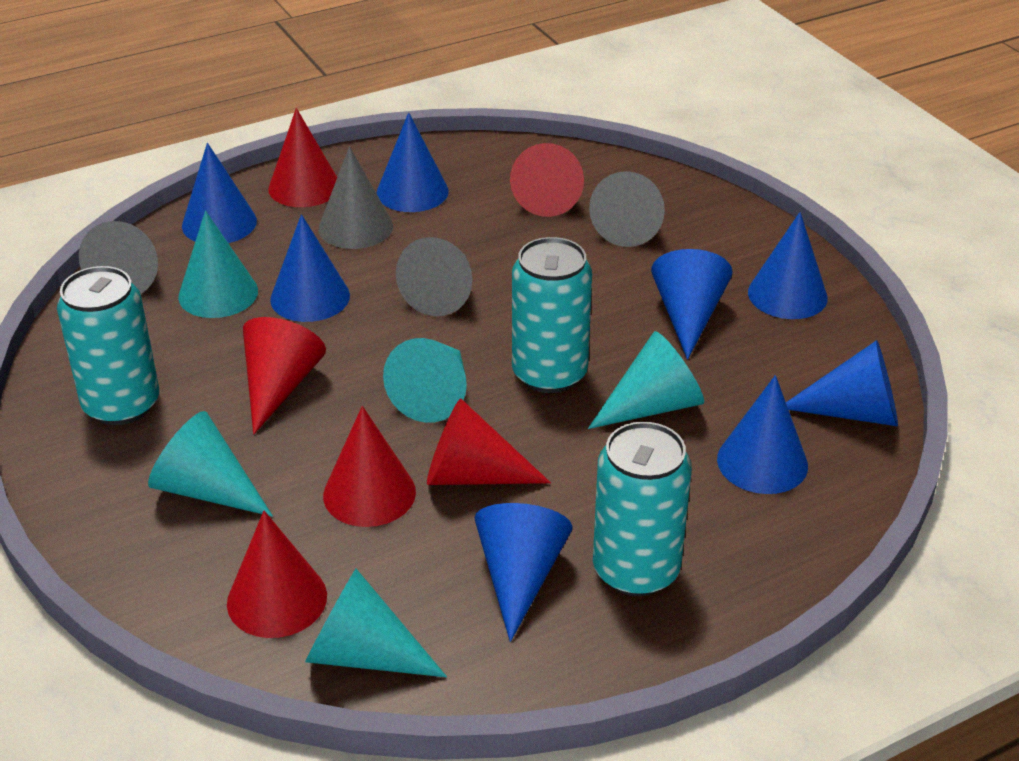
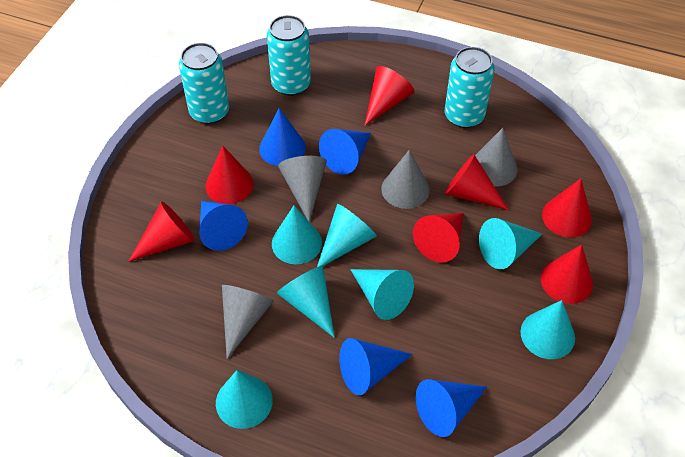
blue cone: 8 -> 5
red cone: 6 -> 7
turquoise cone: 5 -> 7

